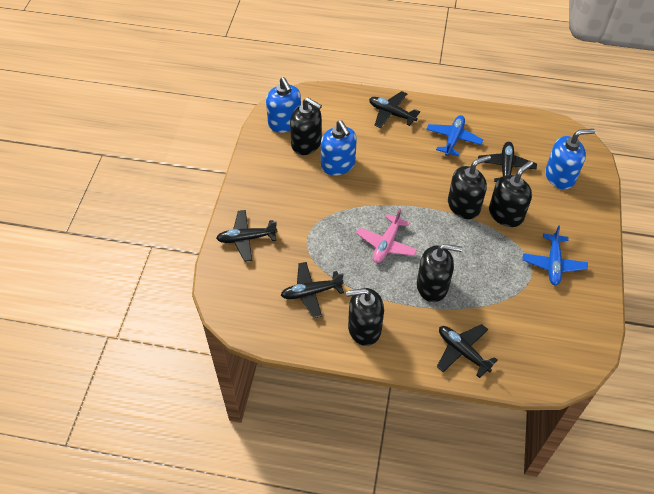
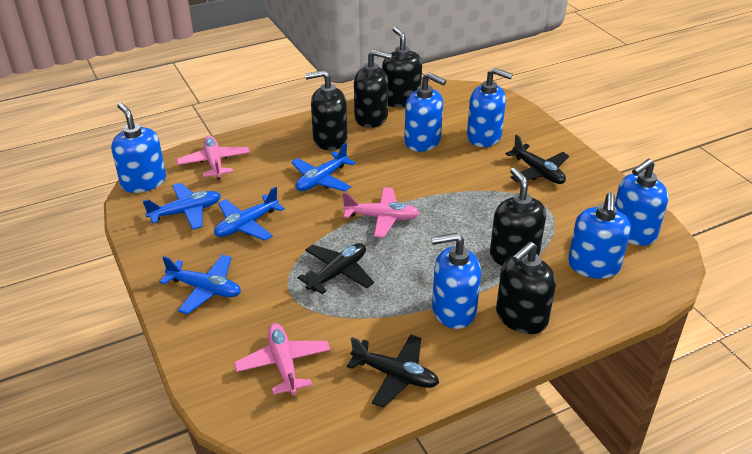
black plane: 5 -> 3
blue plane: 2 -> 4
blue soap dispenser: 3 -> 6
pink plane: 1 -> 3

